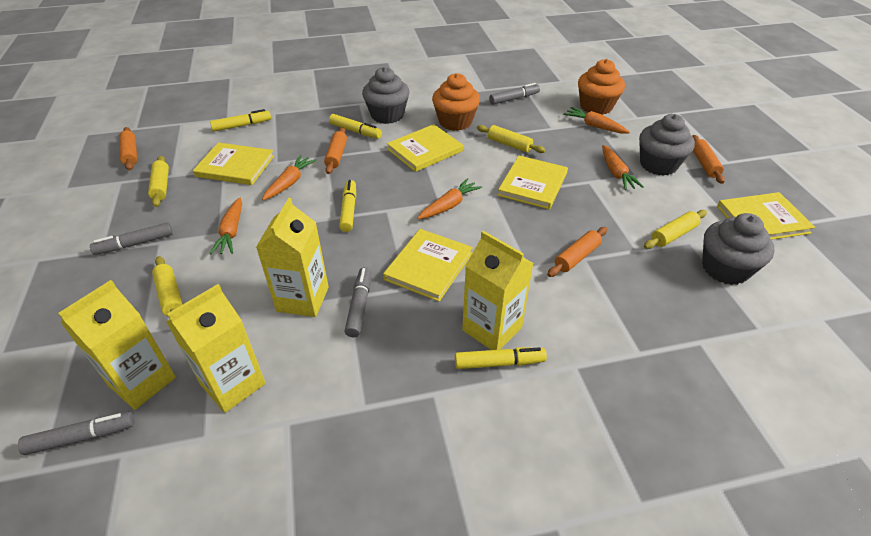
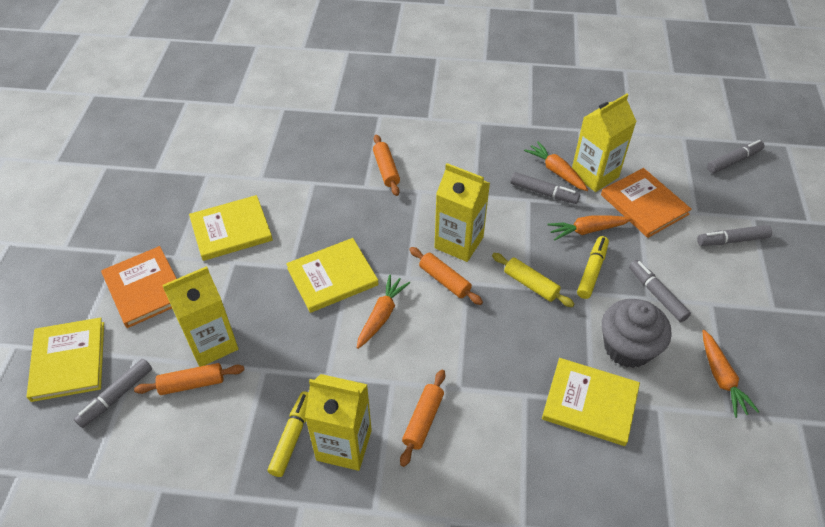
grey cupcake: 3 -> 1
grey marker: 4 -> 5
orange book: 0 -> 2
orange carrot: 5 -> 4
orange cupcake: 2 -> 0
yellow book: 5 -> 4
yellow marker: 4 -> 2
yellow rolling pin: 4 -> 1

